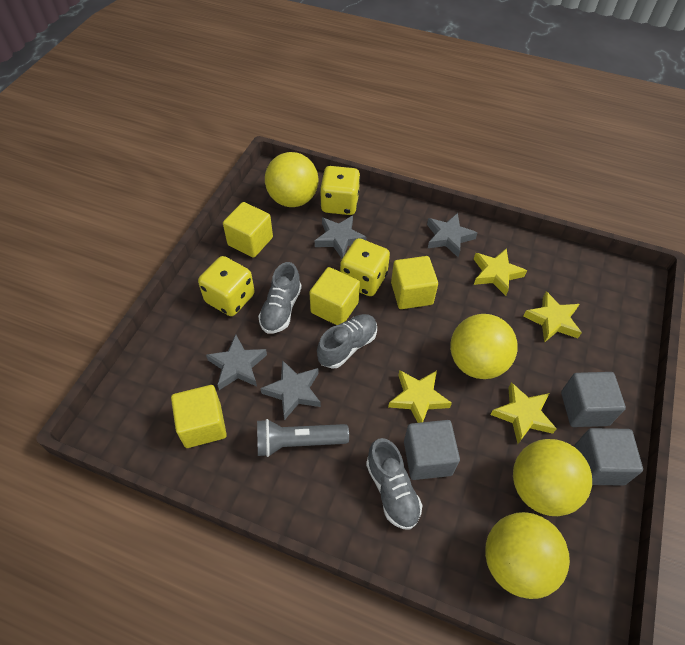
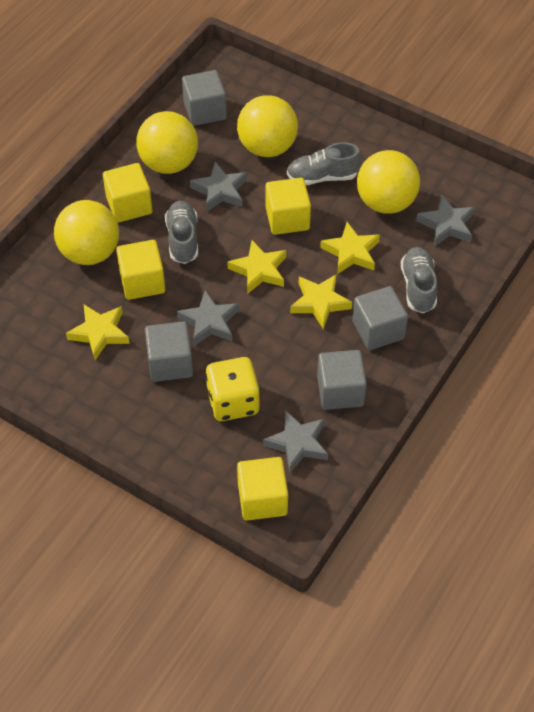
grey cube: 3 -> 4
grey flashlight: 1 -> 0
yellow dice: 3 -> 1

